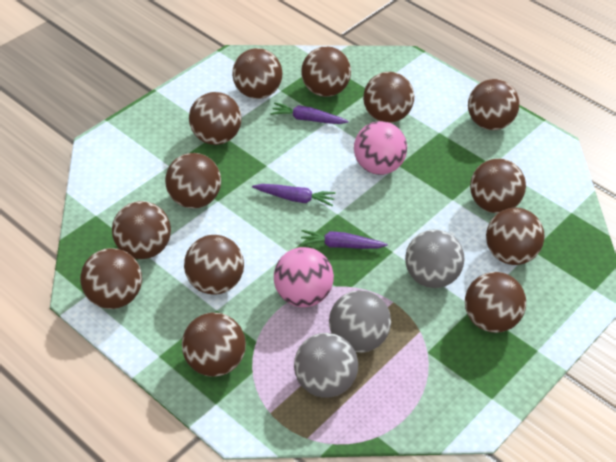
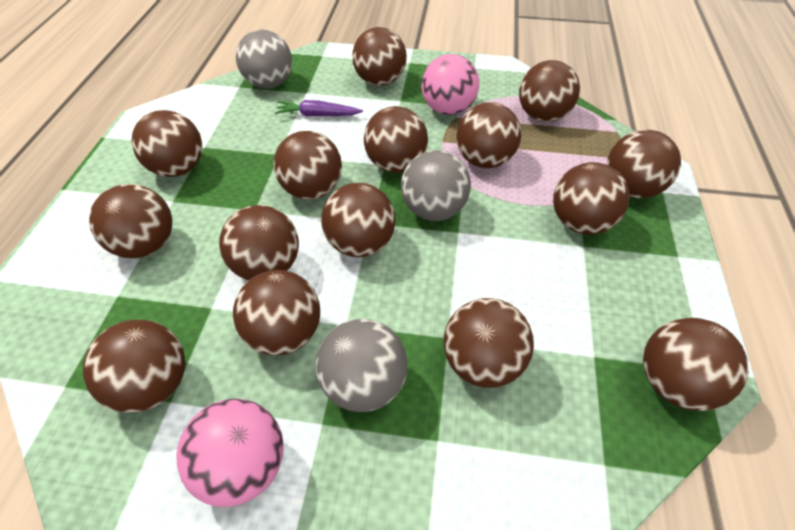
brown ball: 13 -> 15
purple carrot: 3 -> 1

